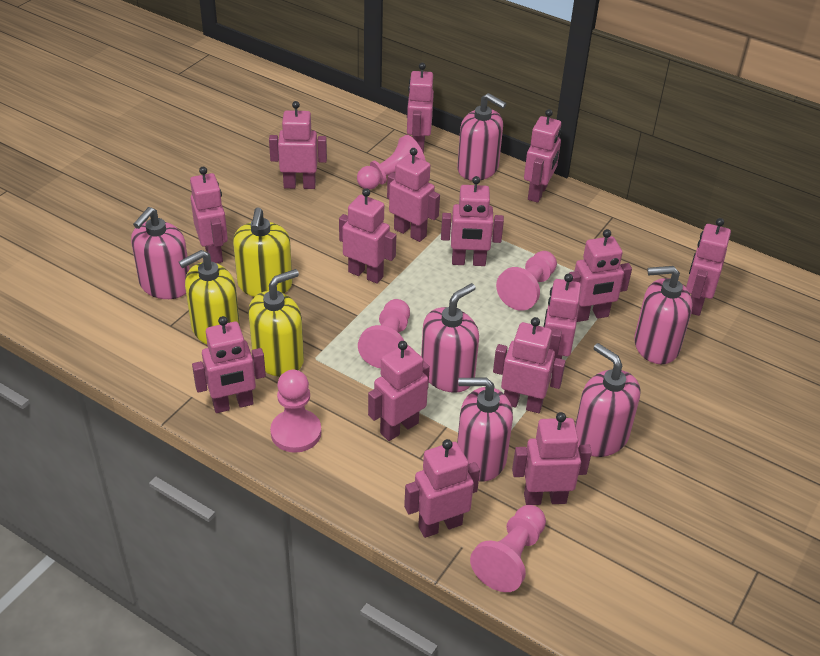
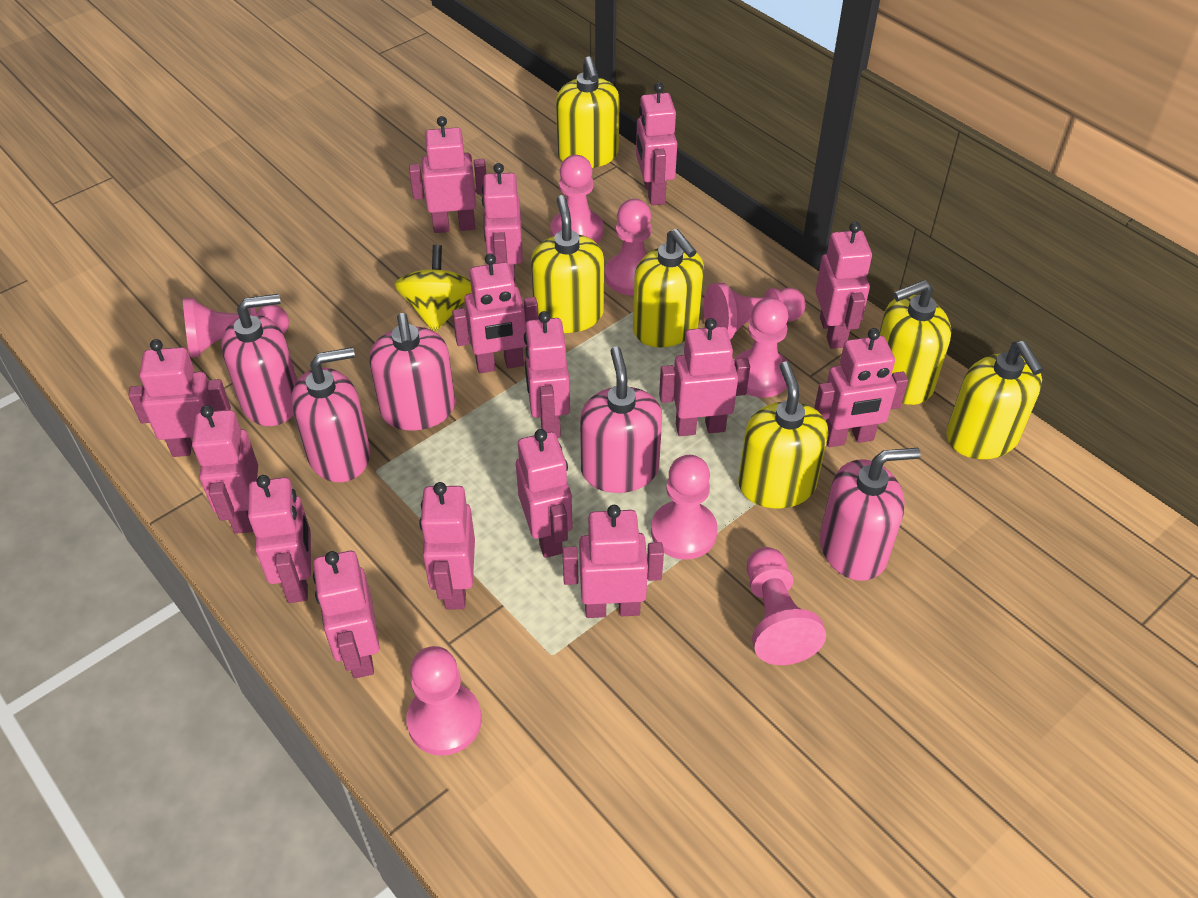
pink pawn: 5 -> 8
pink soap dispenser: 6 -> 5
yellow soap dispenser: 3 -> 6
yellow spinning top: 0 -> 1

